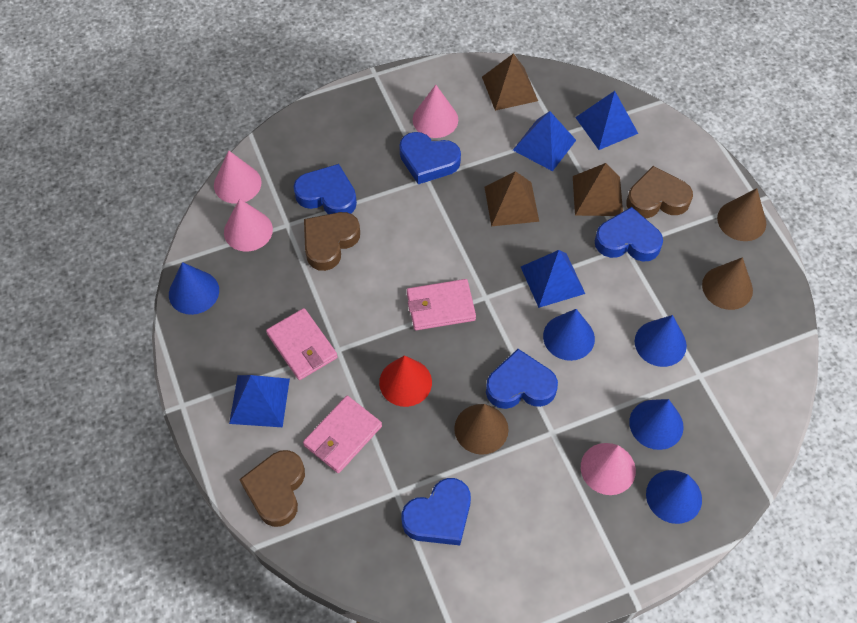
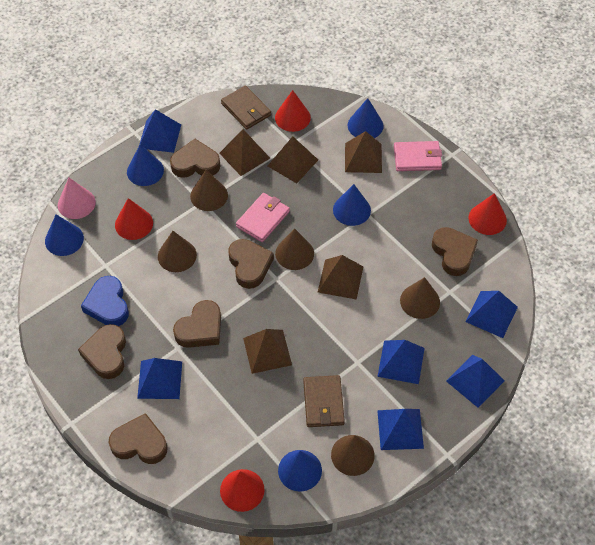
blue heart: 5 -> 1
blue pyramid: 4 -> 6
brown cone: 3 -> 5
brown heart: 3 -> 6
brown pyramid: 3 -> 5
brown wallet: 0 -> 2
pink cone: 4 -> 1
pink wallet: 3 -> 2
red cone: 1 -> 4

